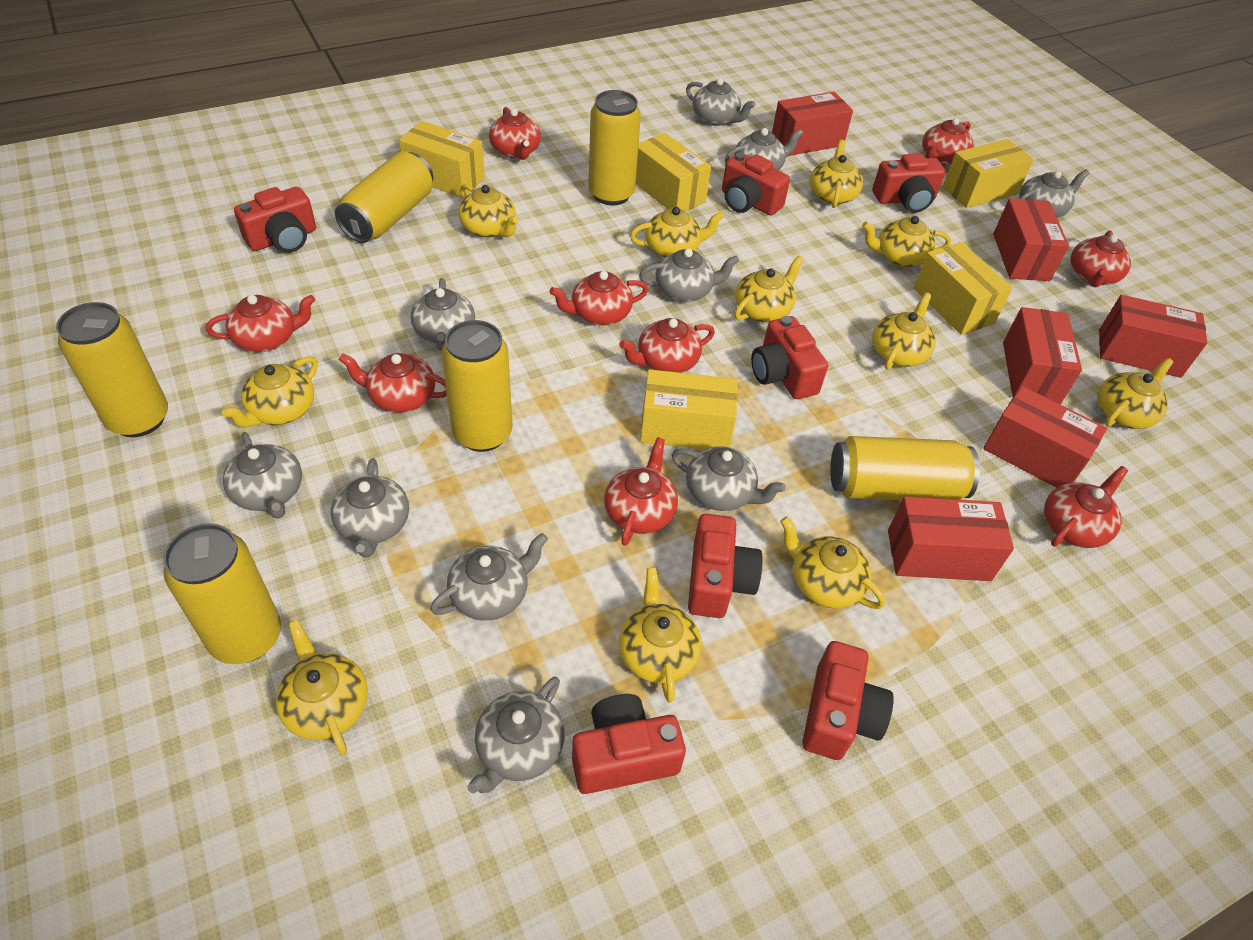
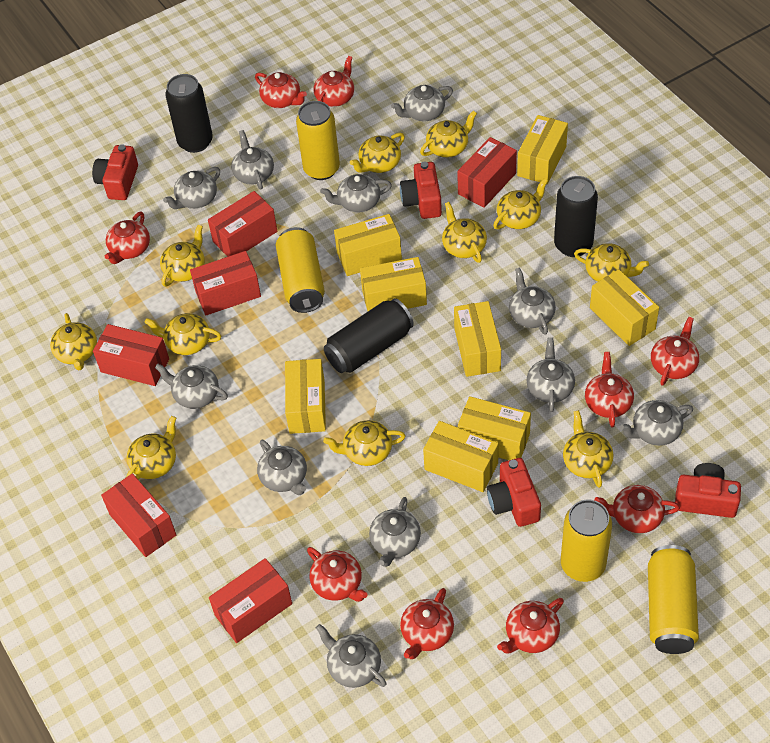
black can: 0 -> 3
grey teapot: 10 -> 11
red camera: 7 -> 4
yellow box: 5 -> 8
yellow can: 6 -> 4

